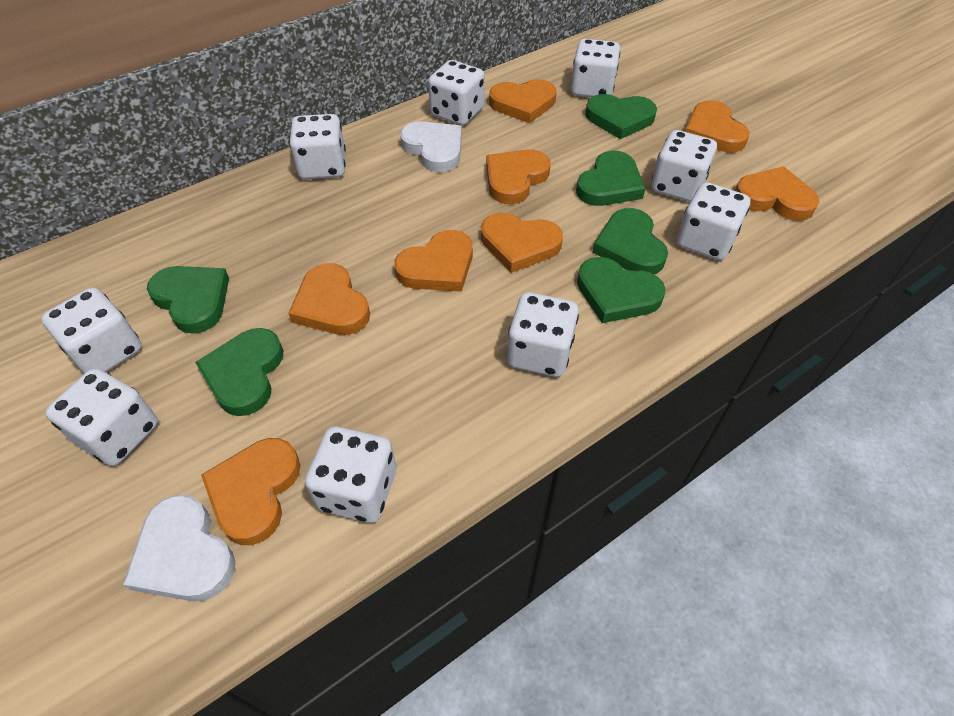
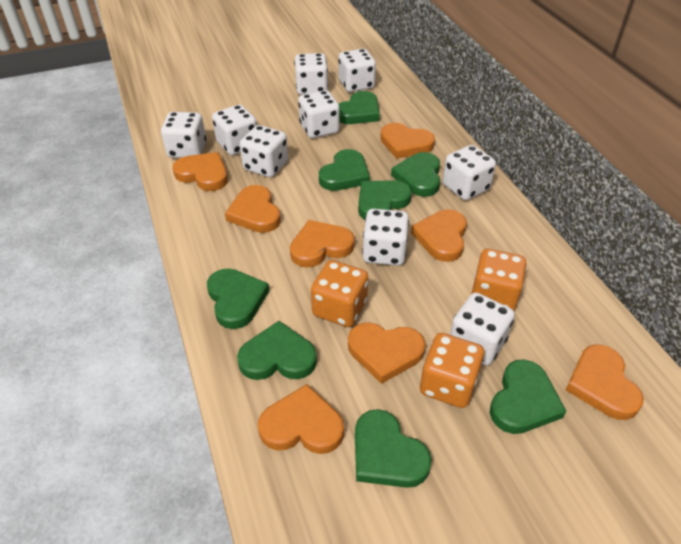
green heart: 6 -> 8
orange dice: 0 -> 3
white heart: 2 -> 0

